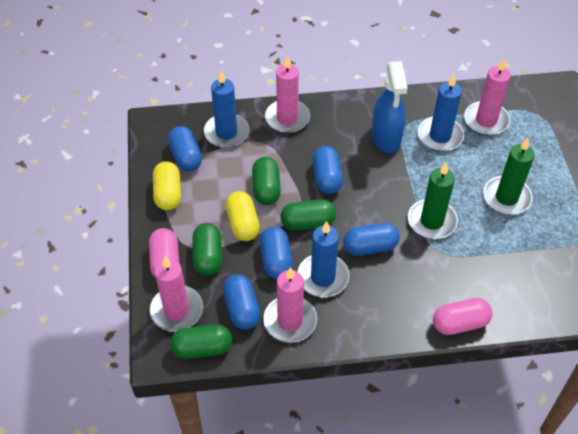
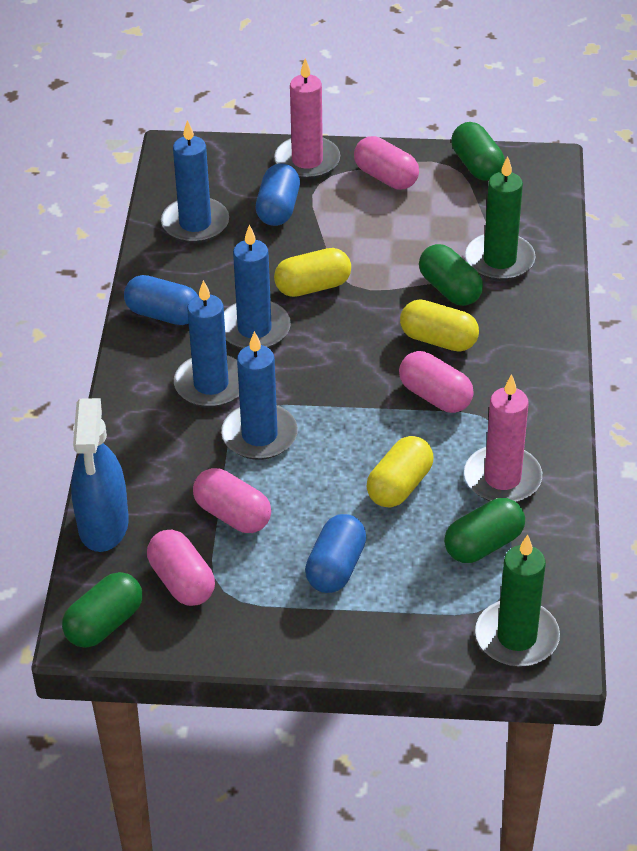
blue candle: 3 -> 4
blue capsule: 5 -> 3
pink candle: 4 -> 2
pink capsule: 2 -> 4
yellow capsule: 2 -> 3

